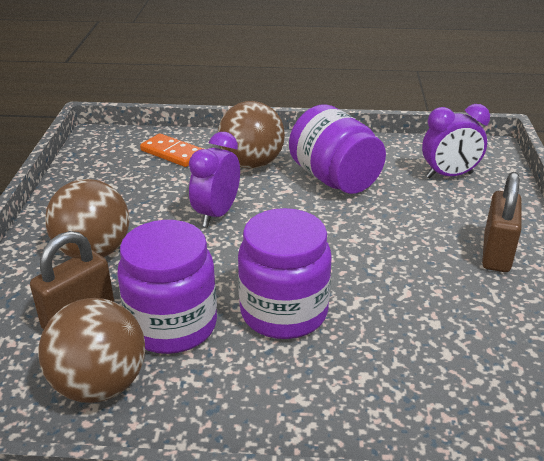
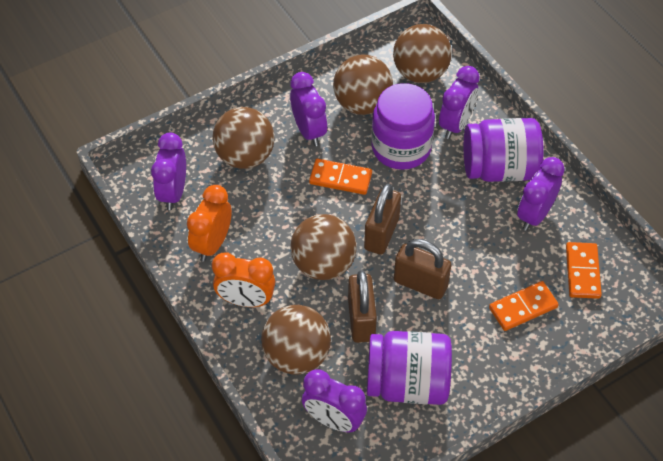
brown ball: 3 -> 5
brown padlock: 2 -> 3
orange clock: 0 -> 2
orange domino: 1 -> 3
purple clock: 2 -> 5

